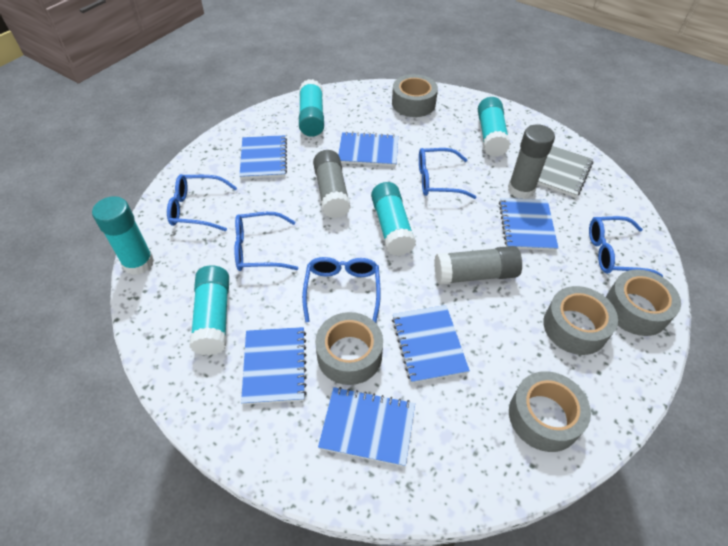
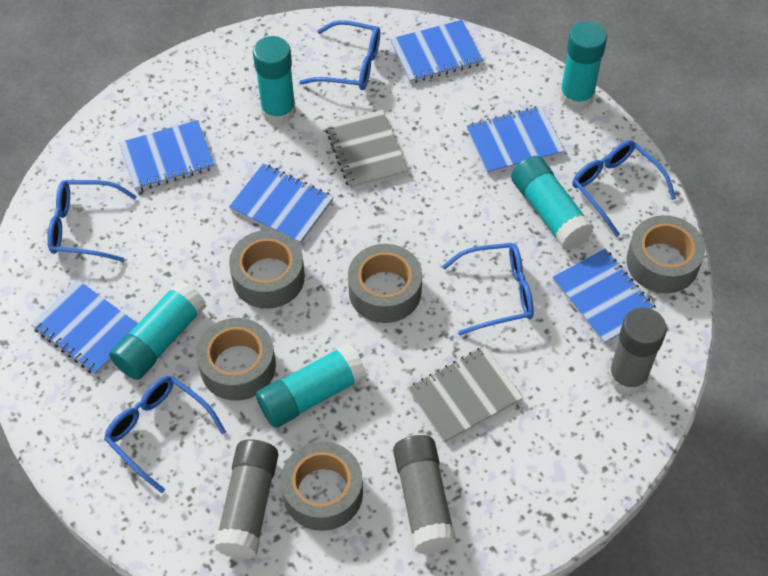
grey notebook: 1 -> 2

